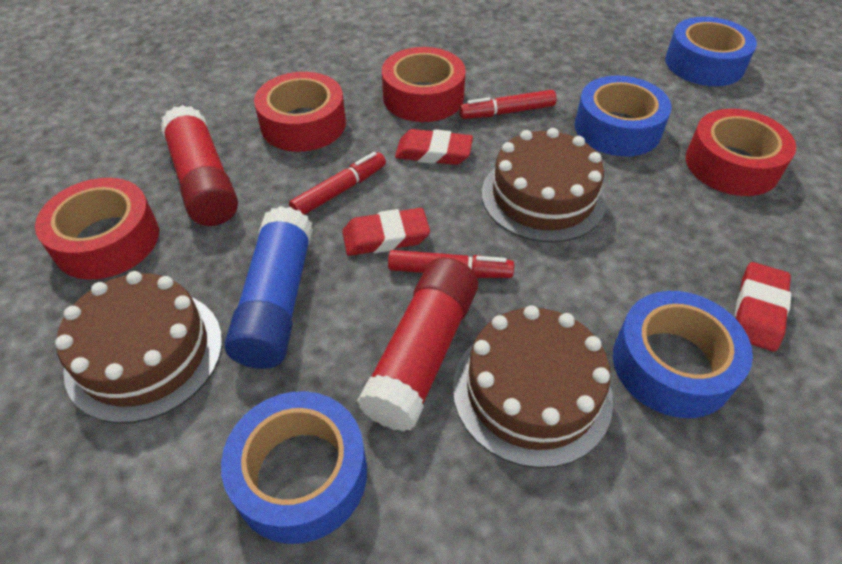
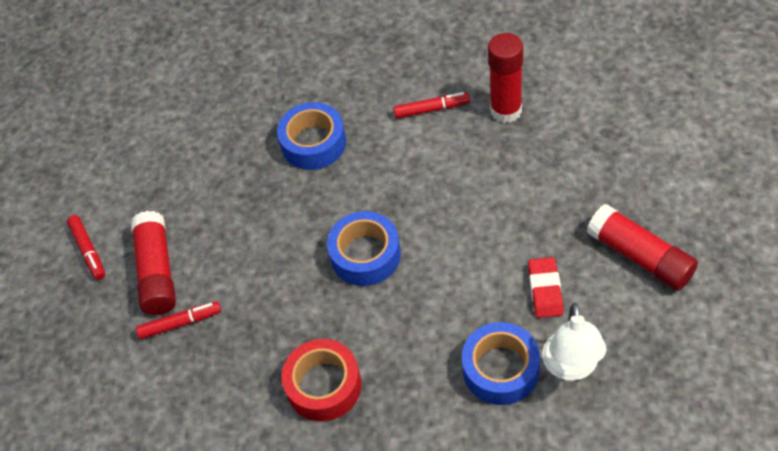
blue glue stick: 1 -> 0
blue tape: 4 -> 3
brown cake: 3 -> 0
red eraser: 3 -> 1
red glue stick: 2 -> 3
red tape: 4 -> 1
white lamp: 0 -> 1

